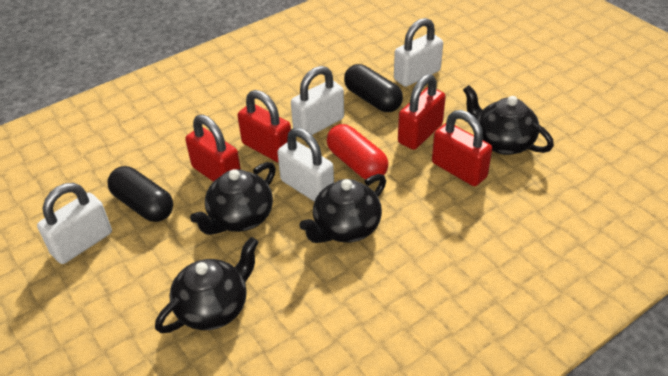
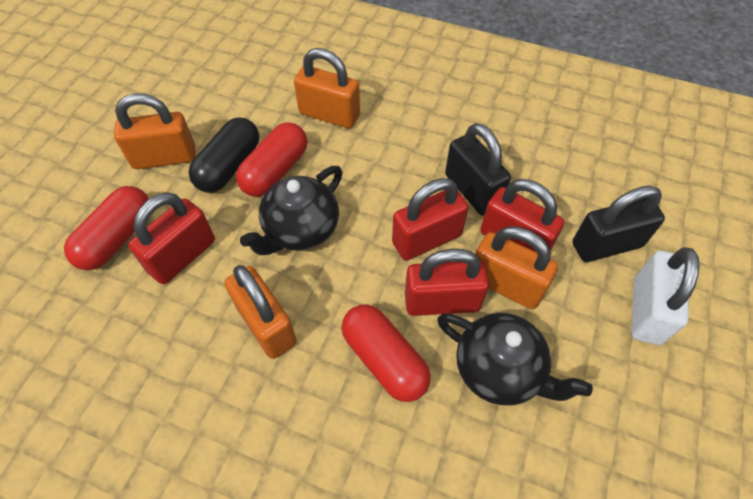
black capsule: 2 -> 1
black padlock: 0 -> 2
black teapot: 4 -> 2
orange padlock: 0 -> 4
red capsule: 1 -> 3
white padlock: 4 -> 1

